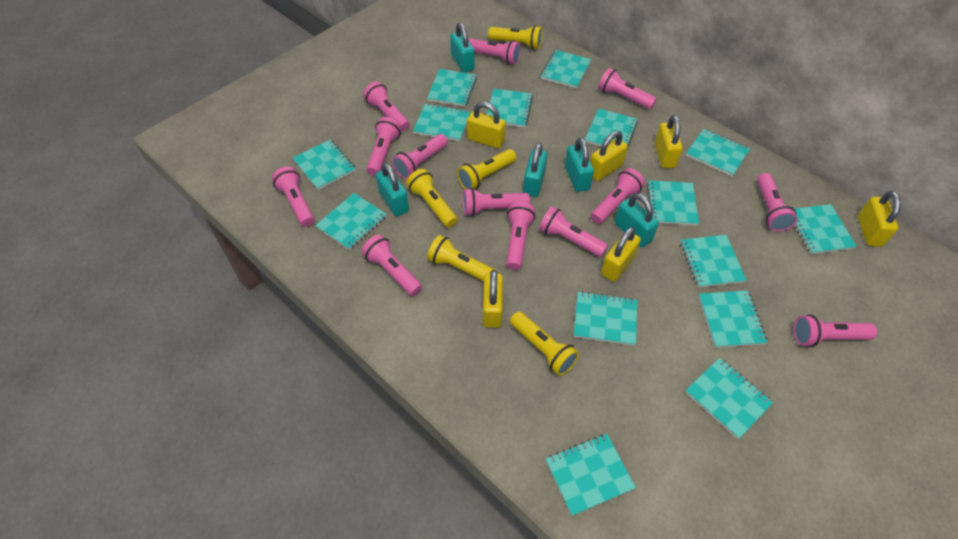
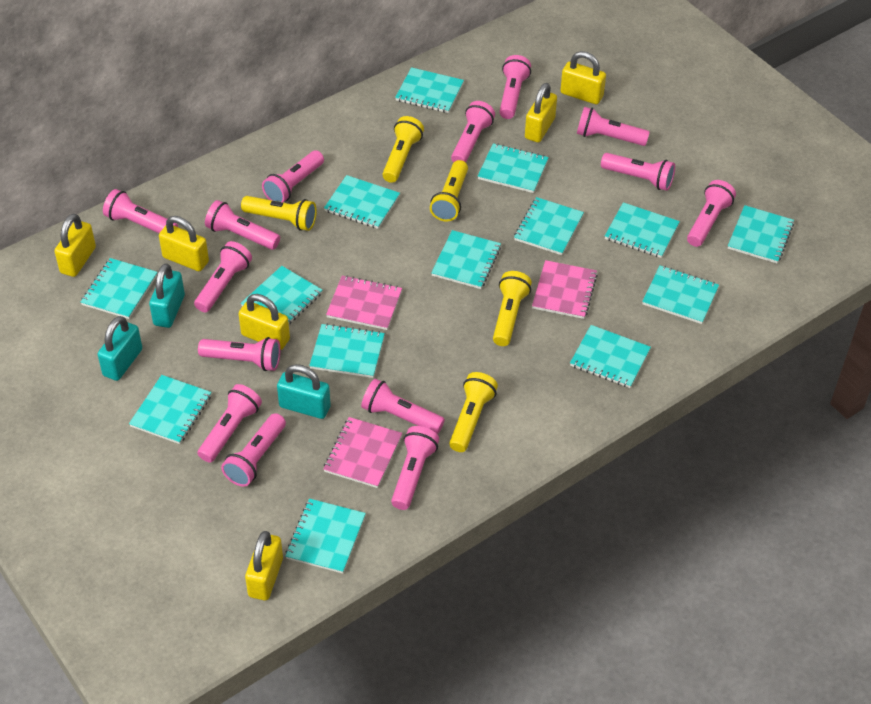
pink flashlight: 13 -> 14
pink notebook: 0 -> 3
turquoise notebook: 15 -> 14
turquoise padlock: 5 -> 3

